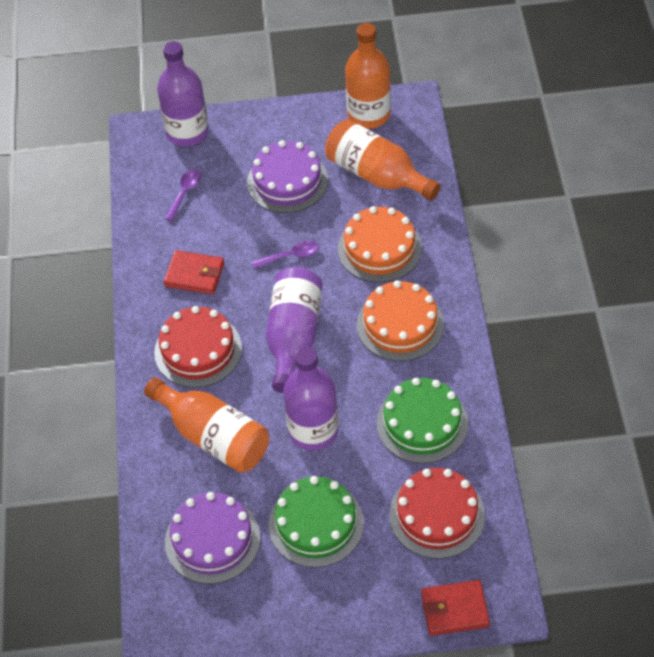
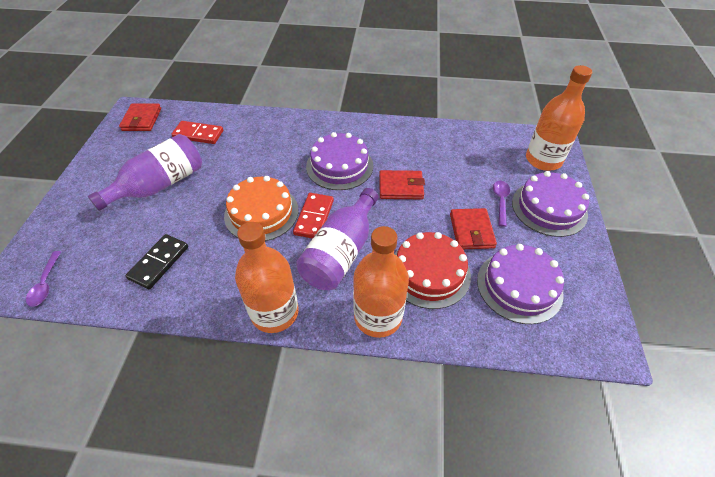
black domino: 0 -> 1
green cake: 2 -> 0
orange cake: 2 -> 1
purple bottle: 3 -> 2
purple cake: 2 -> 3
red cake: 2 -> 1
red domino: 0 -> 2
red wallet: 2 -> 3

